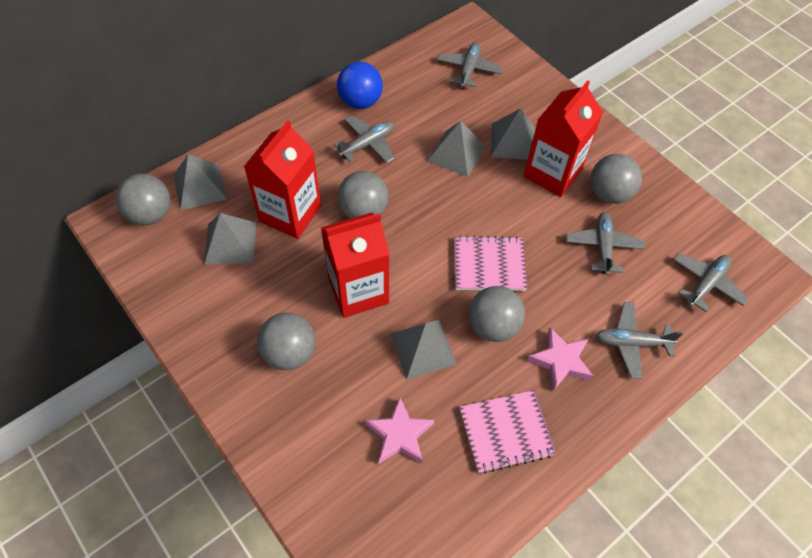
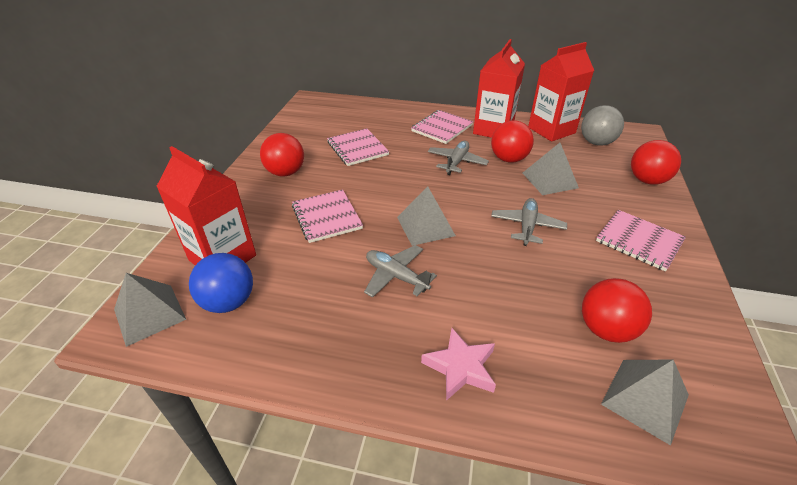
grey ball: 5 -> 1
grey plane: 5 -> 3
grey pyramid: 5 -> 4
pink notebook: 2 -> 4
pink star: 2 -> 1
red ball: 0 -> 4

